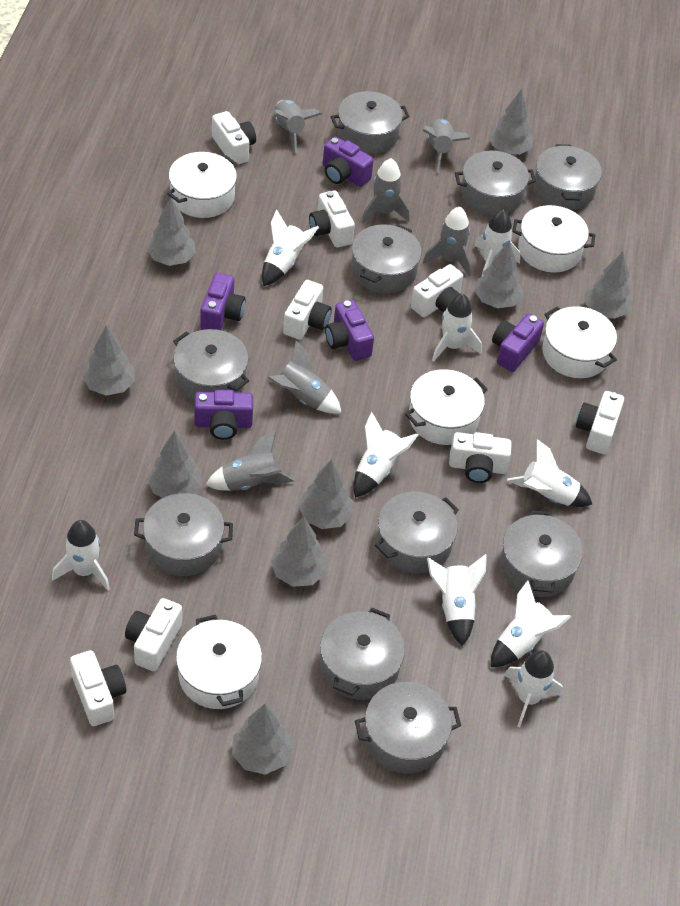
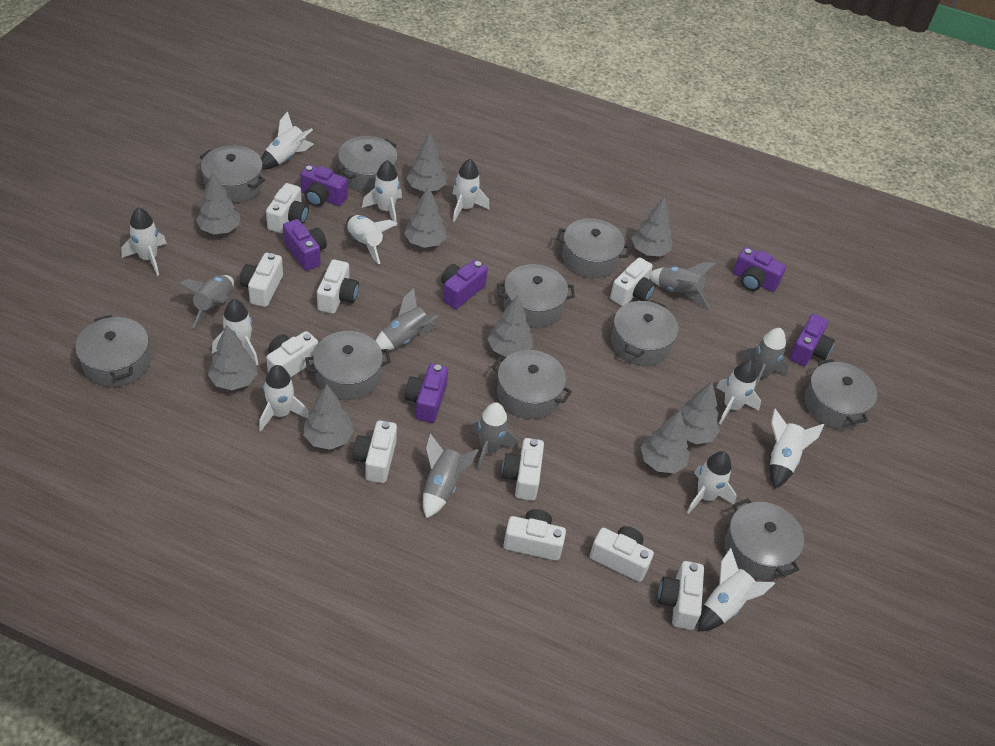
purple camera: 5 -> 6
white camera: 8 -> 10
white pot: 5 -> 0
white rocket: 9 -> 11

